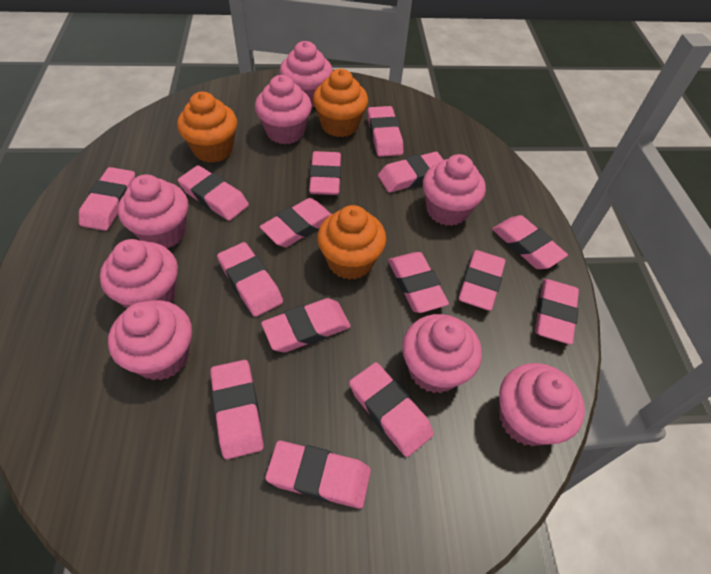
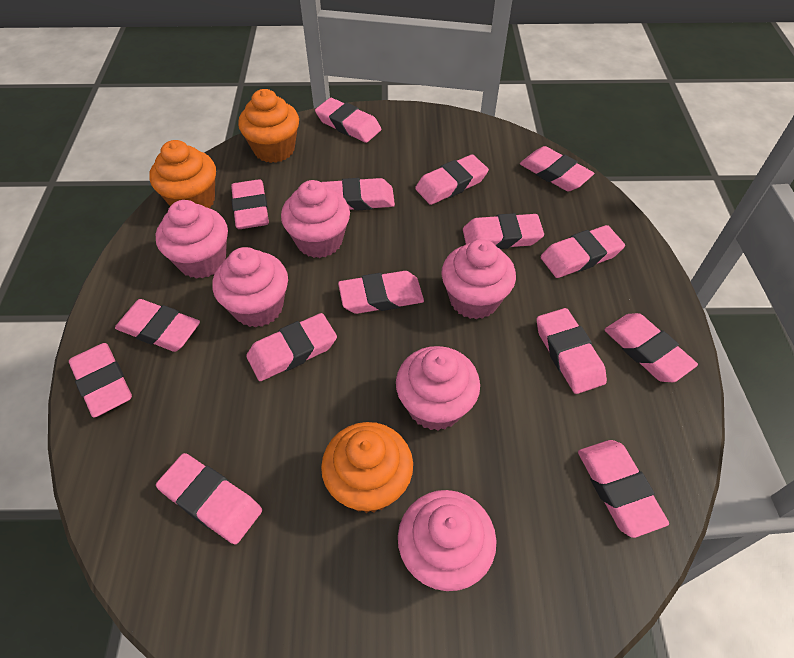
pink cupcake: 8 -> 6

